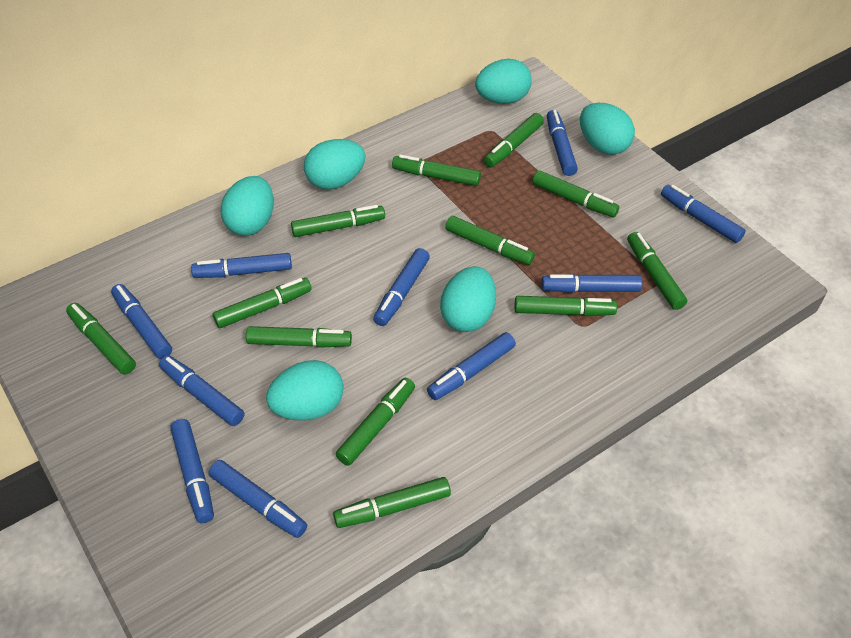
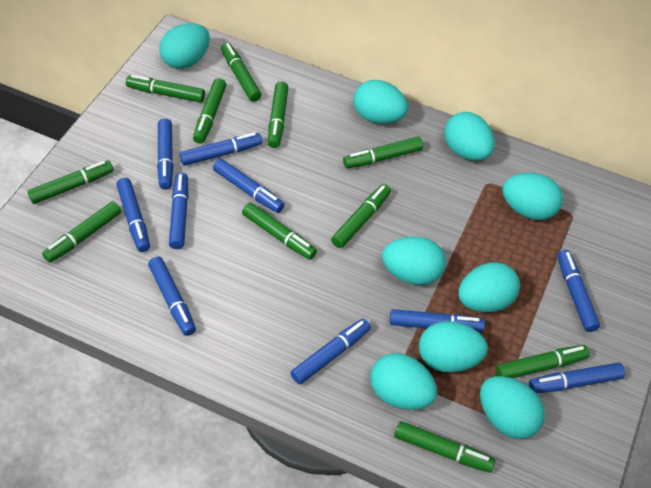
green marker: 12 -> 11
turquoise egg: 6 -> 9

